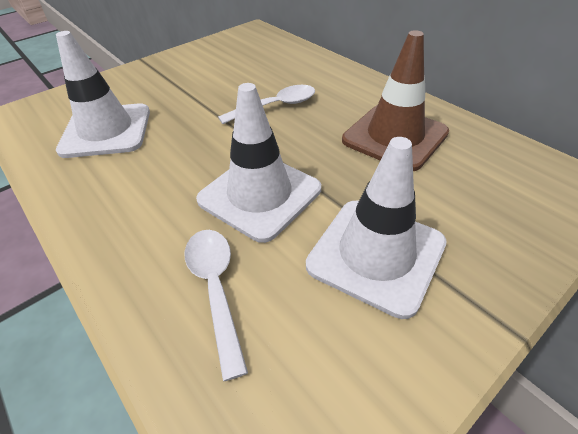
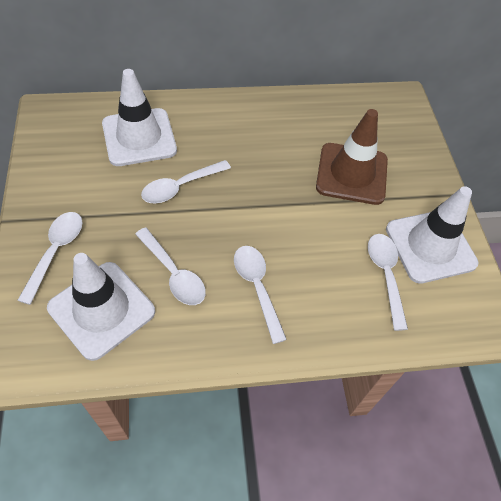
white spoon: 2 -> 5

